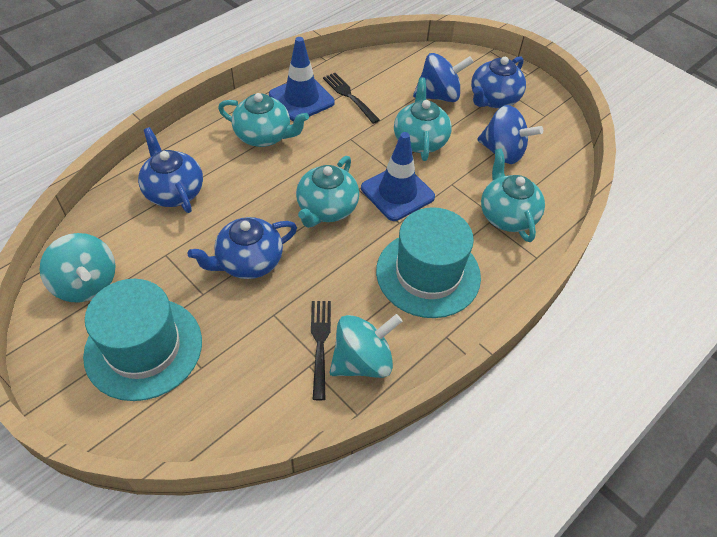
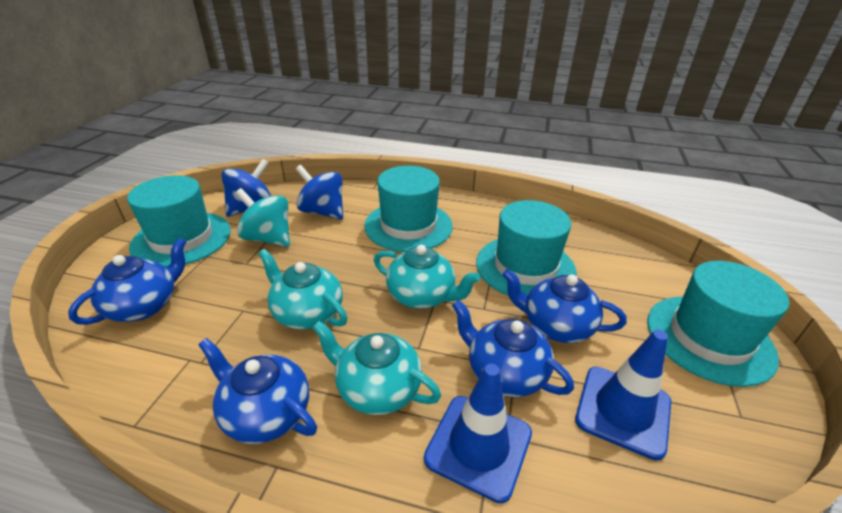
black fork: 2 -> 0
blue teapot: 3 -> 4
turquoise hat: 2 -> 4
turquoise spinning top: 2 -> 1
turquoise teapot: 4 -> 3

